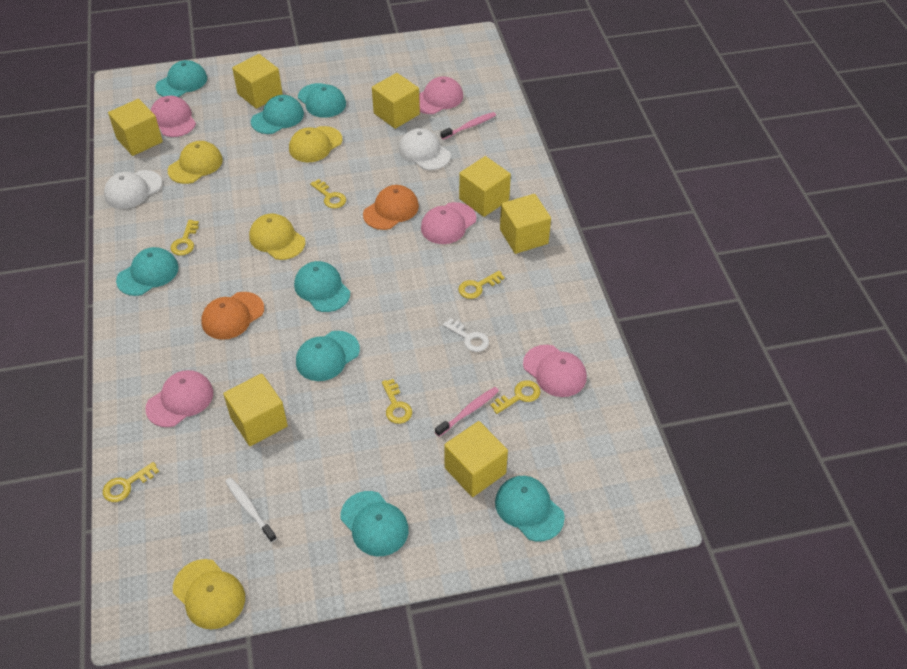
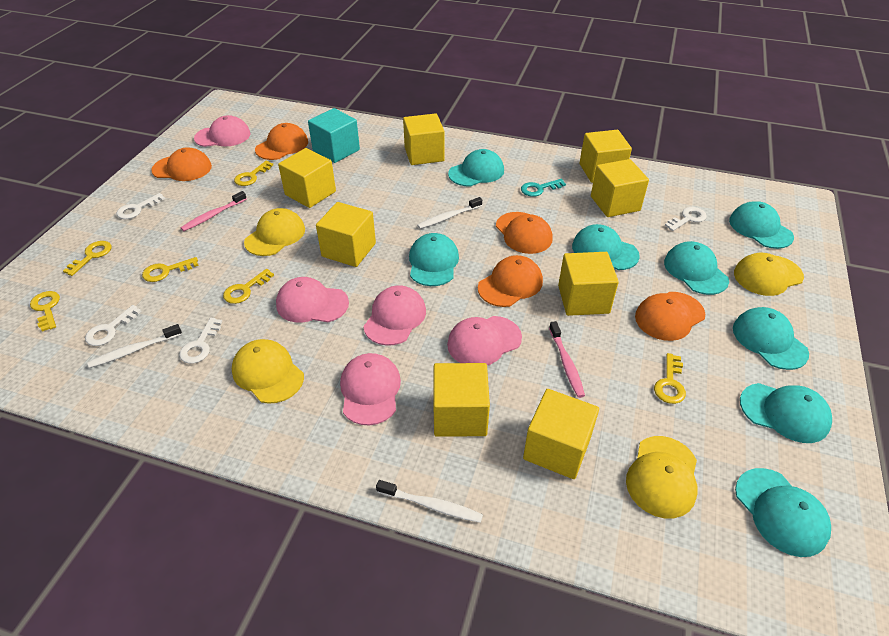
orange cap: 2 -> 5
turquoise cube: 0 -> 1
turquoise key: 0 -> 1
white cap: 2 -> 0
white key: 1 -> 4
white toothbrush: 1 -> 3
yellow cube: 7 -> 8

